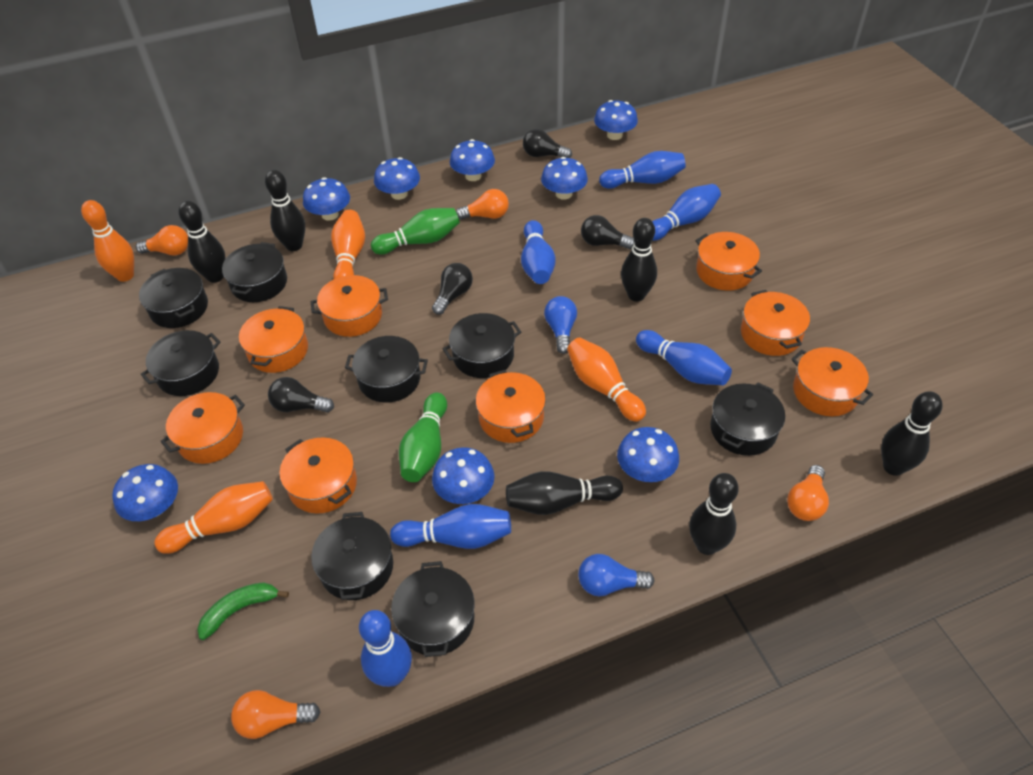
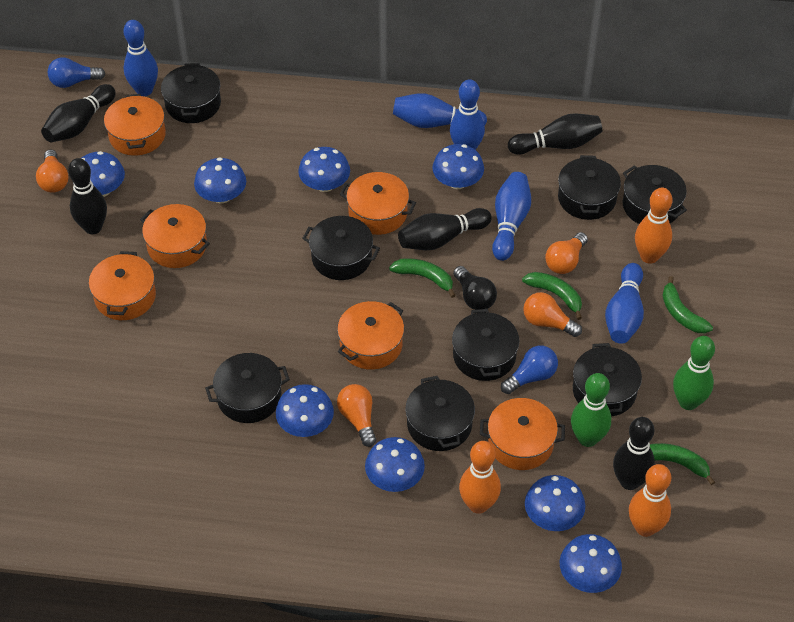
black bowling pin: 6 -> 5
black light bulb: 4 -> 1
blue bowling pin: 6 -> 5
green banana: 1 -> 4
orange bowling pin: 4 -> 3
orange pot: 8 -> 6

